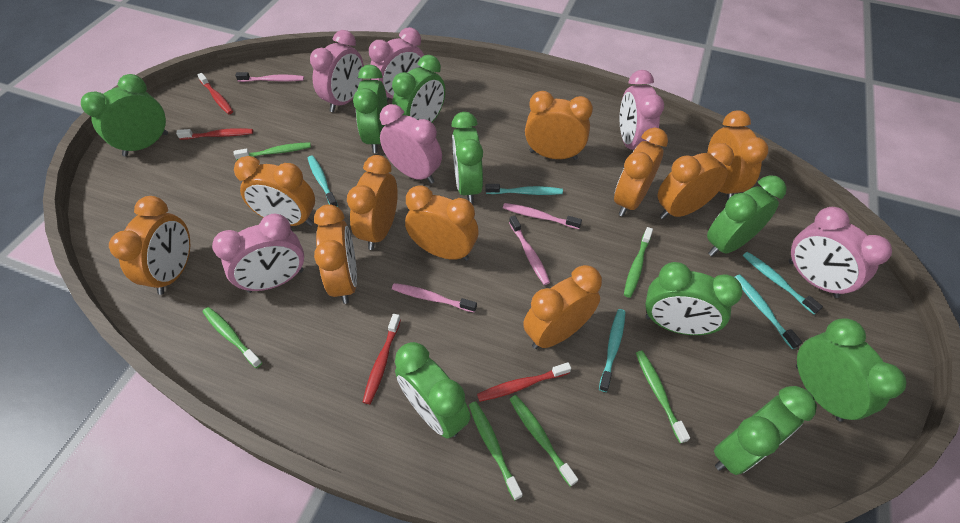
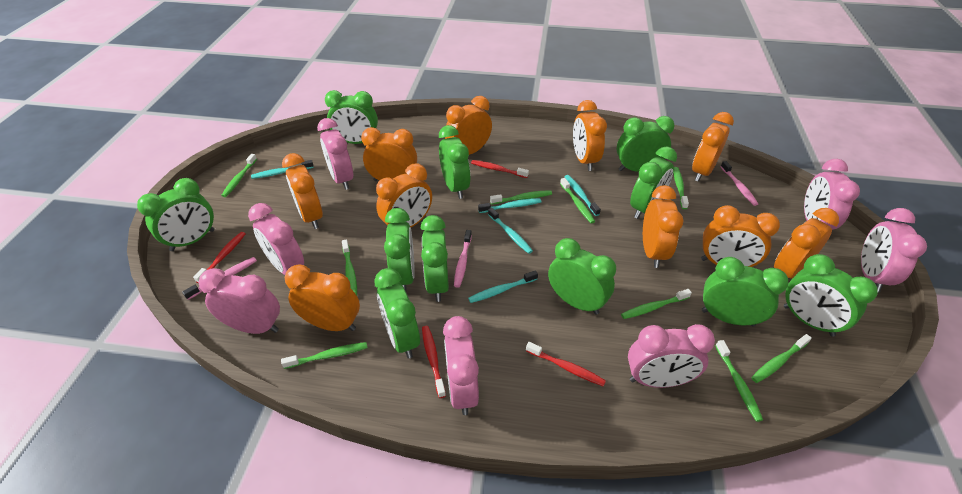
green clock: 9 -> 11
green toothbrush: 6 -> 9
pink clock: 6 -> 7
pink toothbrush: 4 -> 3

